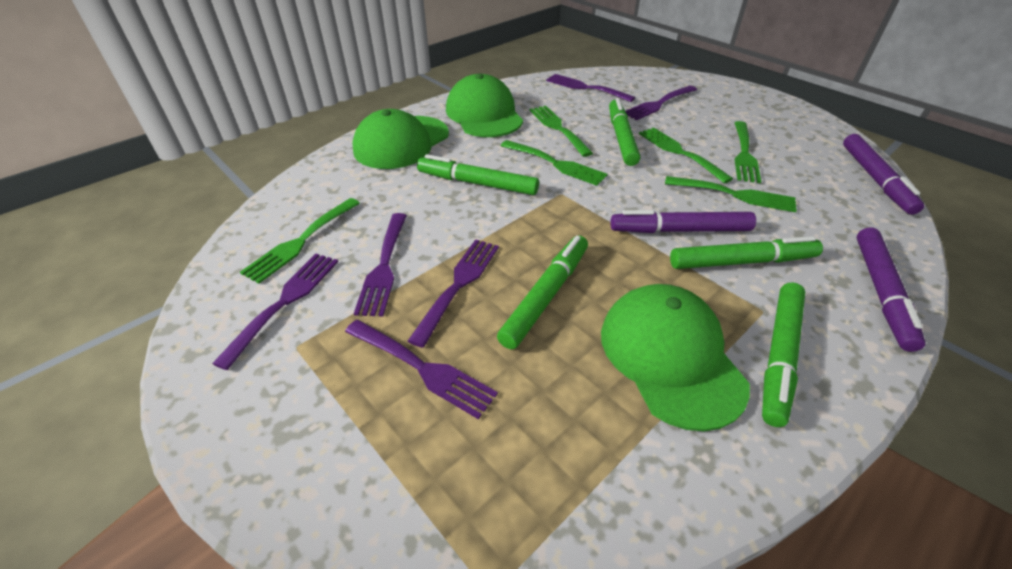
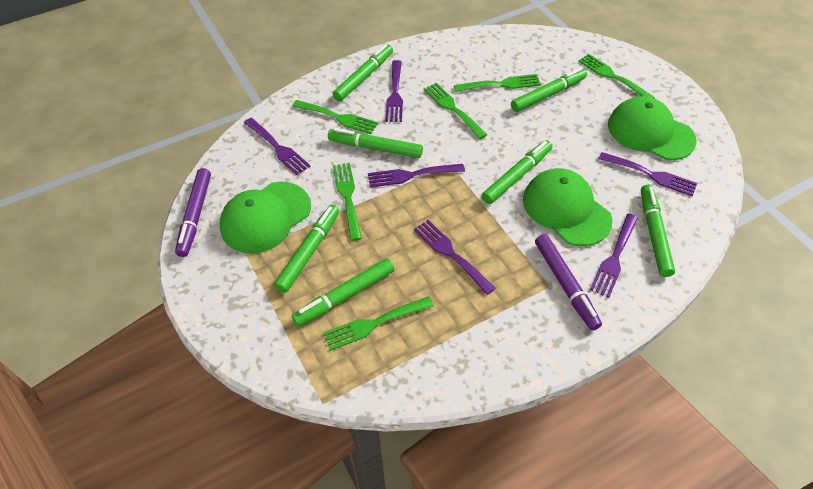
green marker: 5 -> 7
purple marker: 3 -> 2

